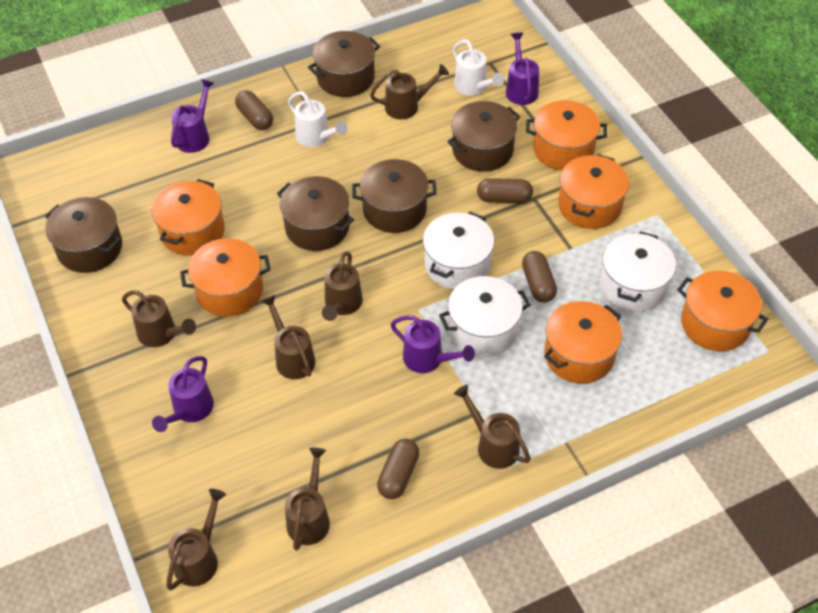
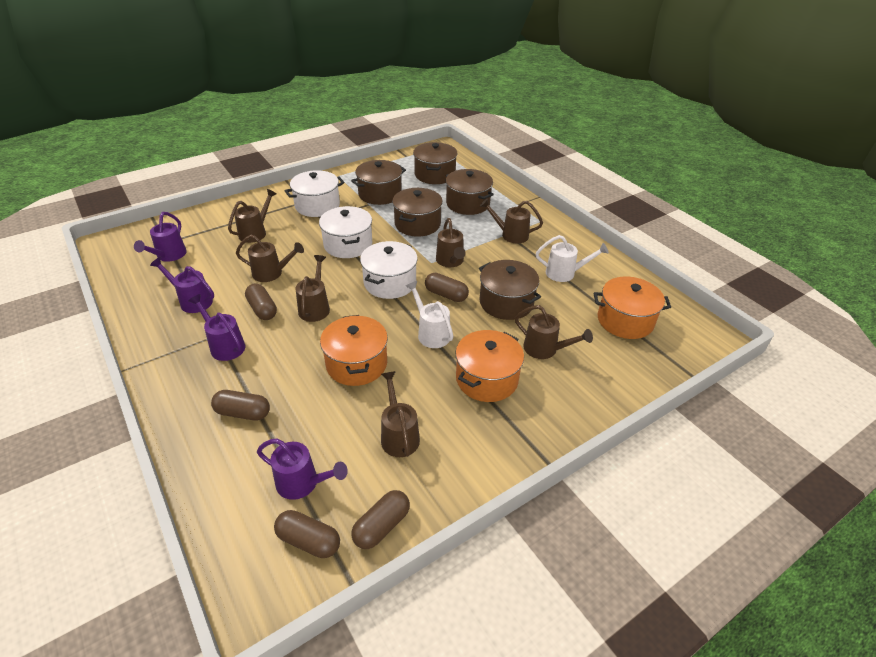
brown capsule: 4 -> 5
orange pot: 6 -> 3

